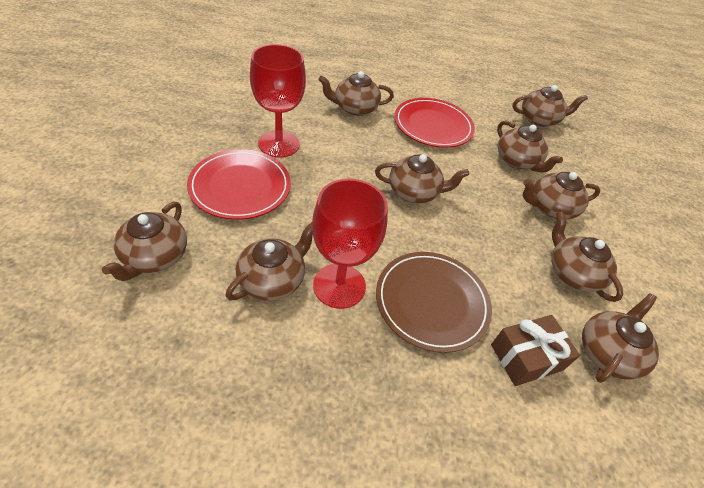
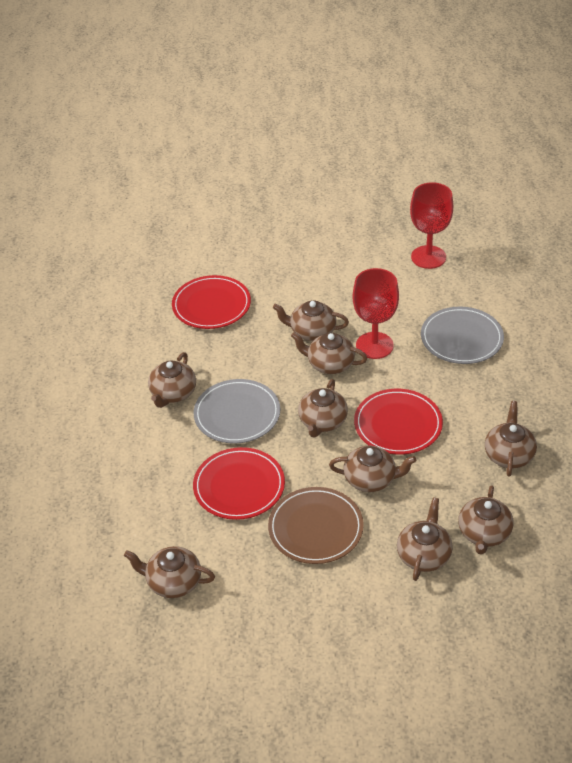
brown gift: 1 -> 0
grey plate: 0 -> 2
red plate: 2 -> 3

